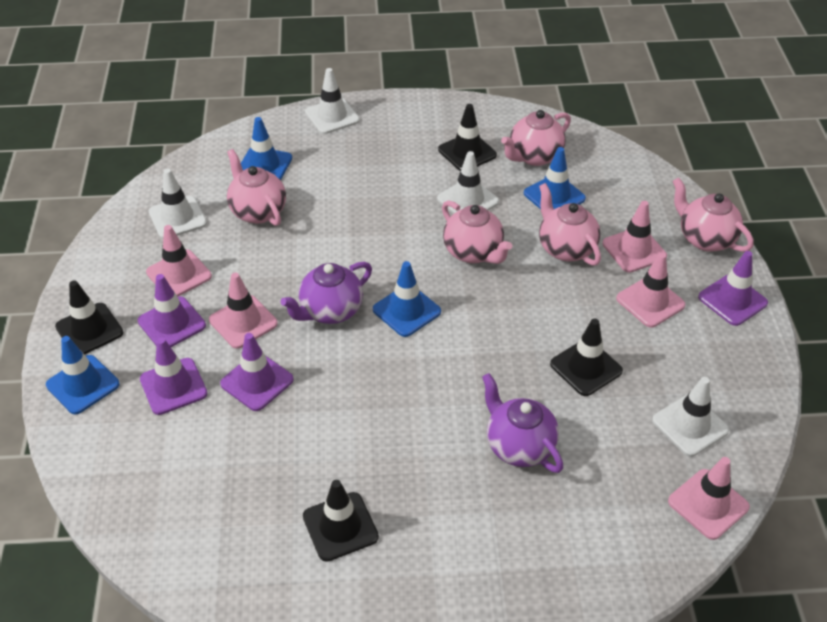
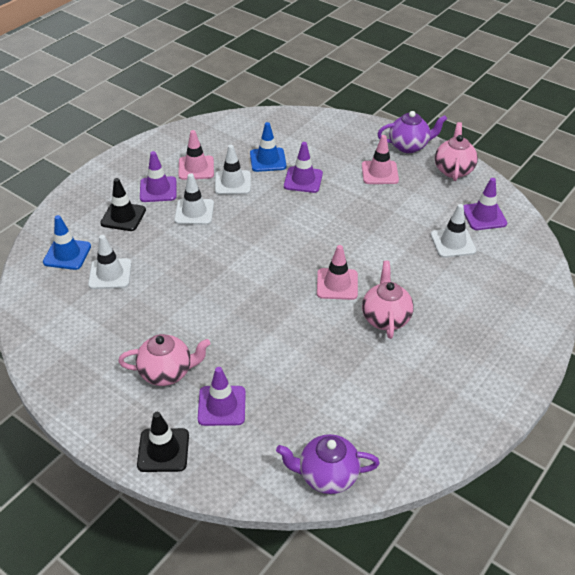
black traffic cone: 4 -> 2
blue traffic cone: 4 -> 2
pink teapot: 5 -> 3
pink traffic cone: 5 -> 3

